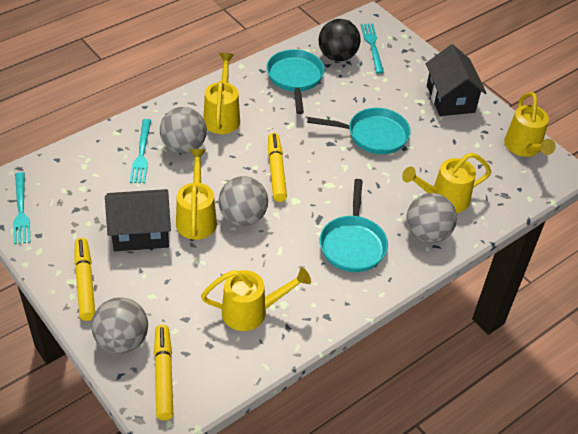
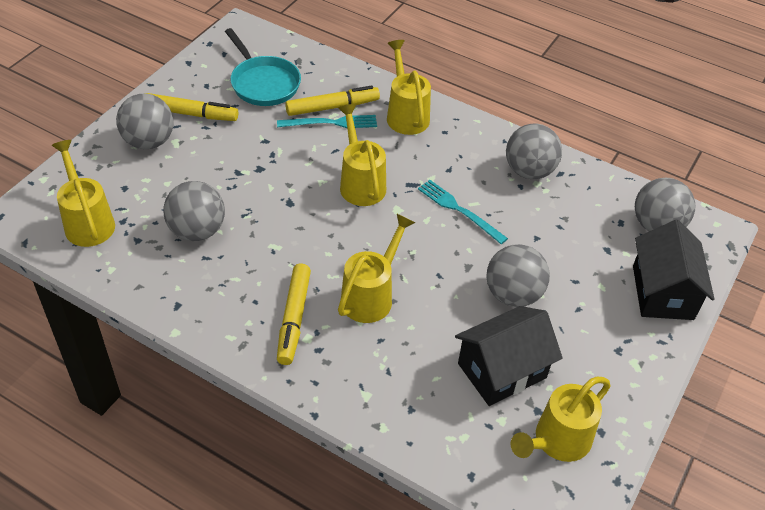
black ball: 1 -> 0
grey ball: 4 -> 5
turquoise fork: 3 -> 2
turquoise pan: 3 -> 1

